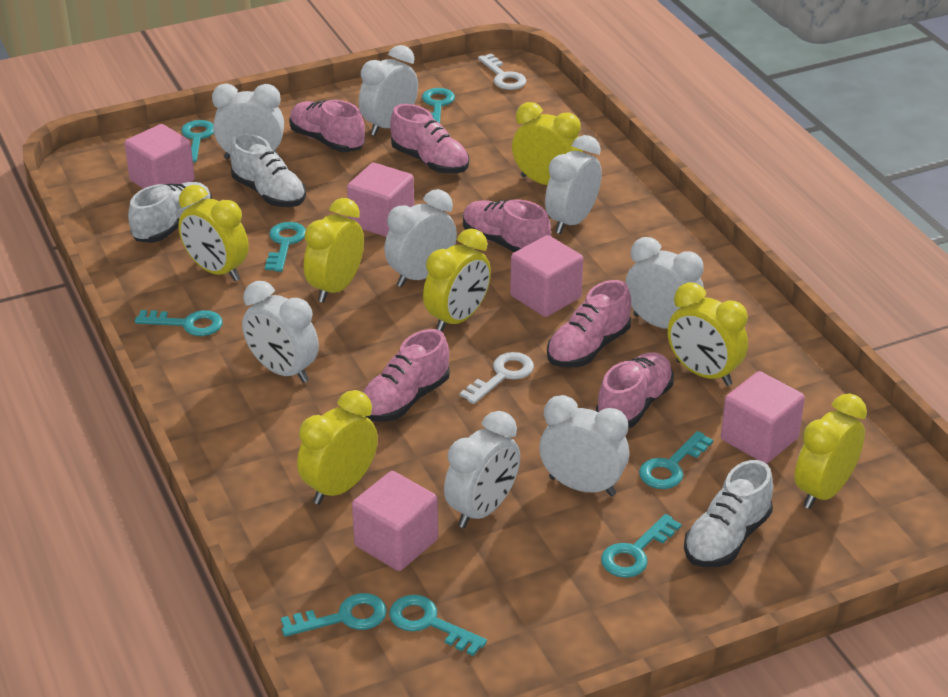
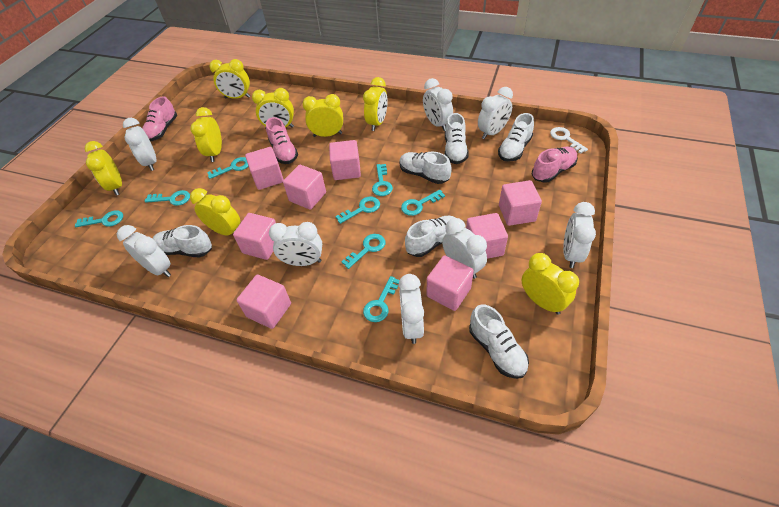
pink cube: 5 -> 8
pink shoe: 6 -> 3
white key: 2 -> 1
white shoe: 3 -> 6
yellow clock: 7 -> 8

